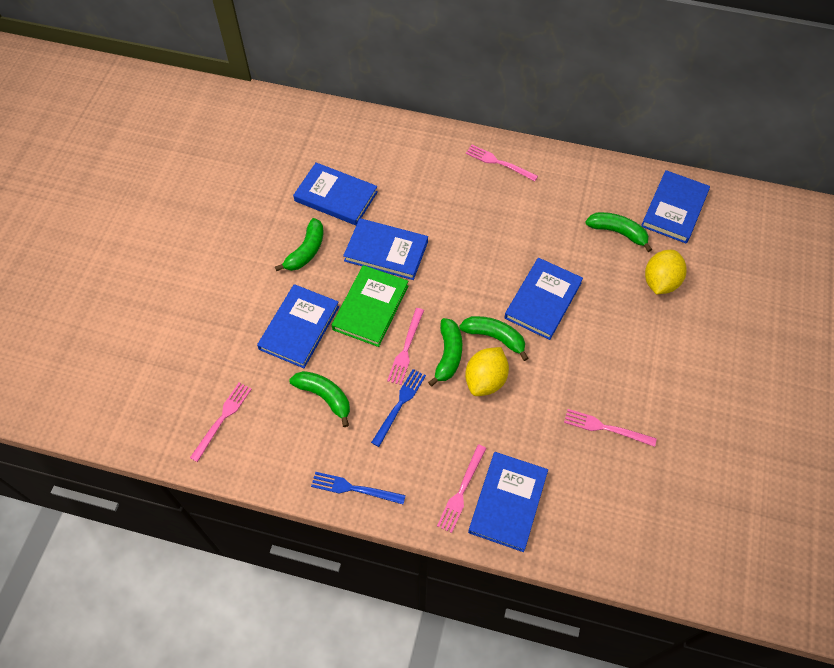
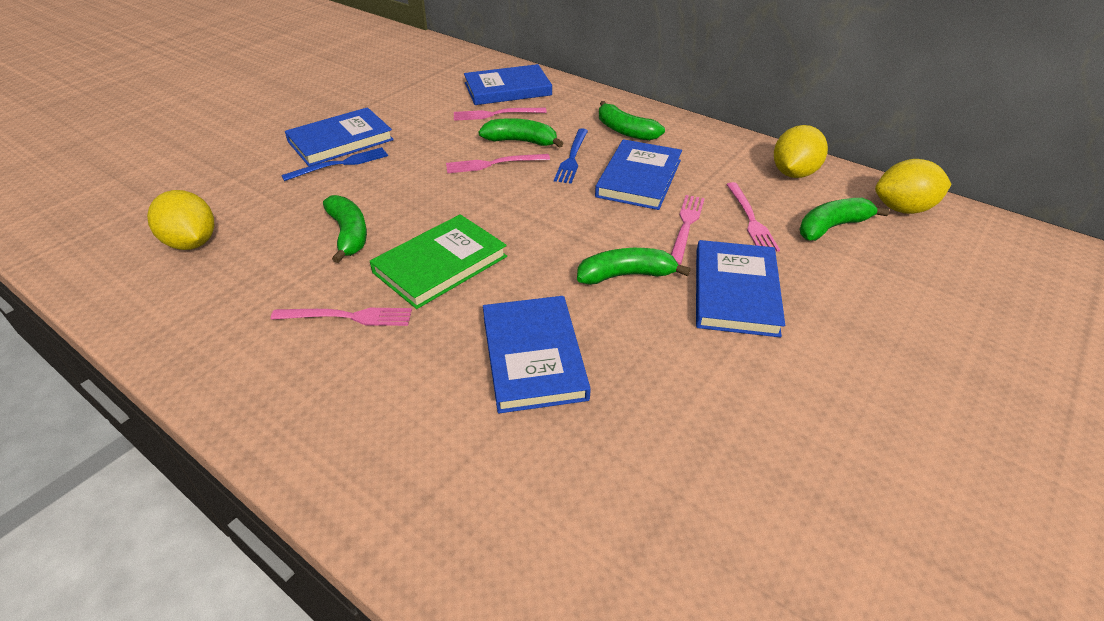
blue book: 6 -> 5
yellow lemon: 2 -> 3

